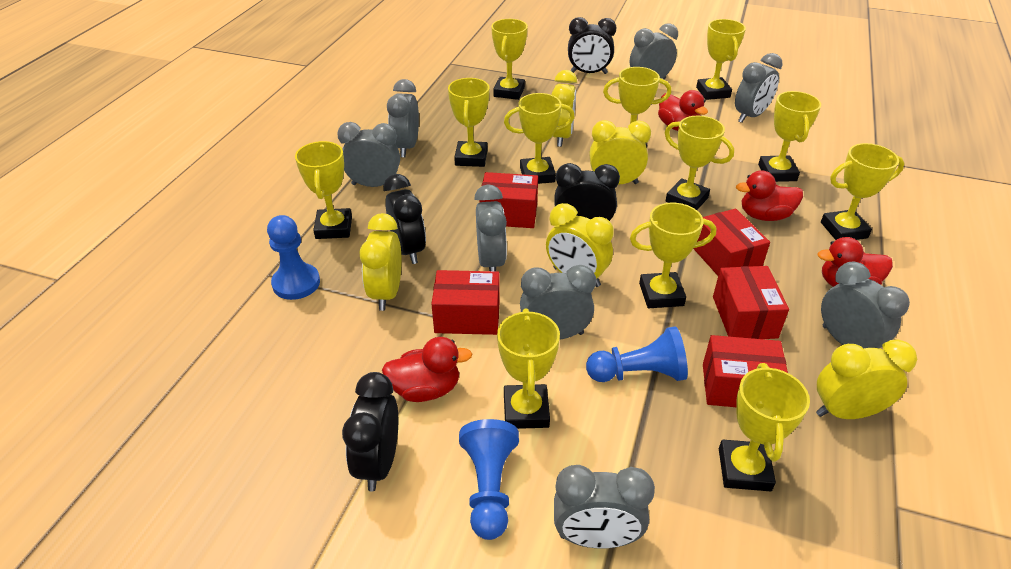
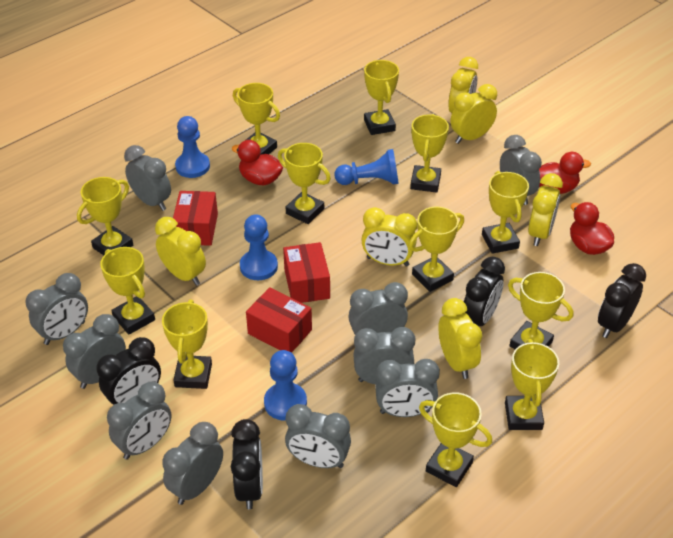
blue pawn: 3 -> 4
grey clock: 8 -> 10
red box: 5 -> 3
red duck: 4 -> 3
yellow clock: 5 -> 6

